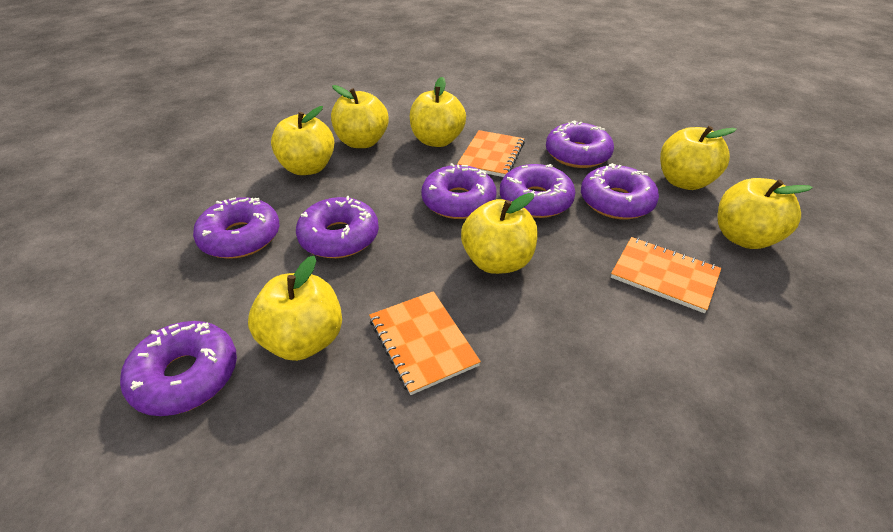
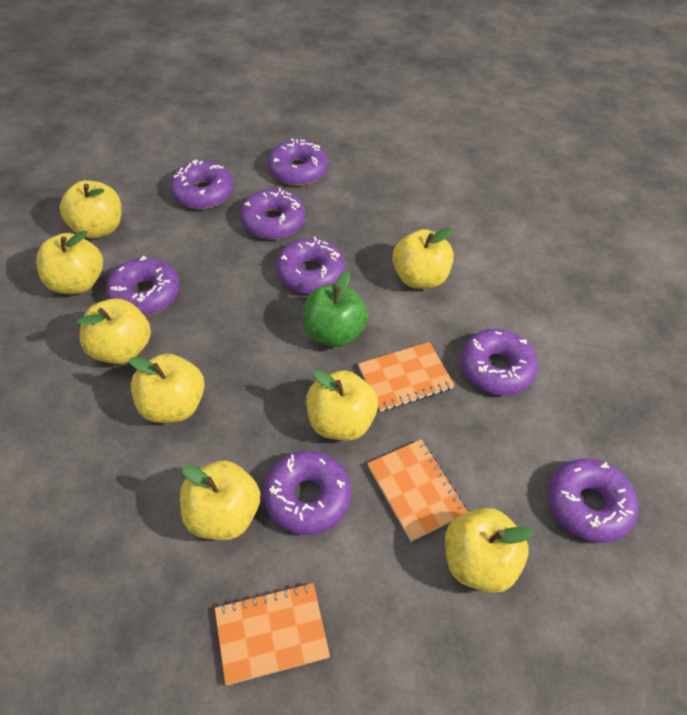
green apple: 0 -> 1
purple donut: 7 -> 8
yellow apple: 7 -> 8

